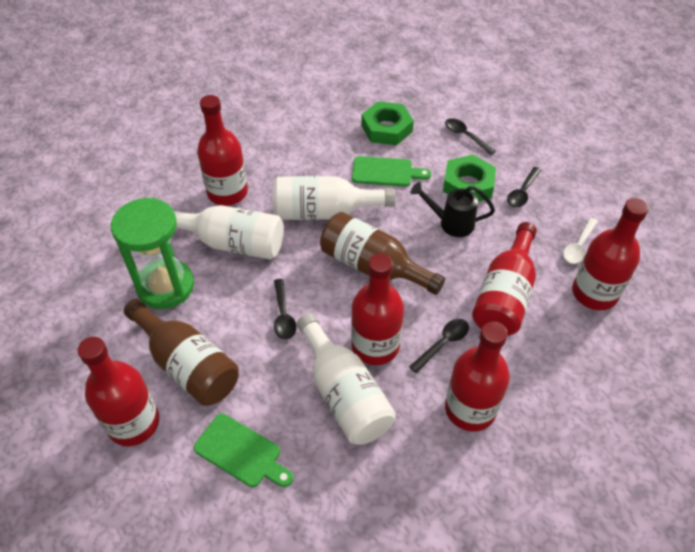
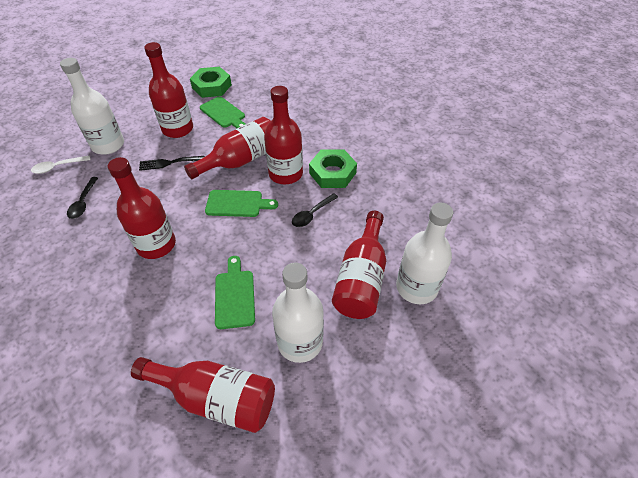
black fork: 0 -> 1
black spoon: 4 -> 2
black watering can: 1 -> 0
brown bottle: 2 -> 0
green cutting board: 2 -> 3
green hourglass: 1 -> 0

